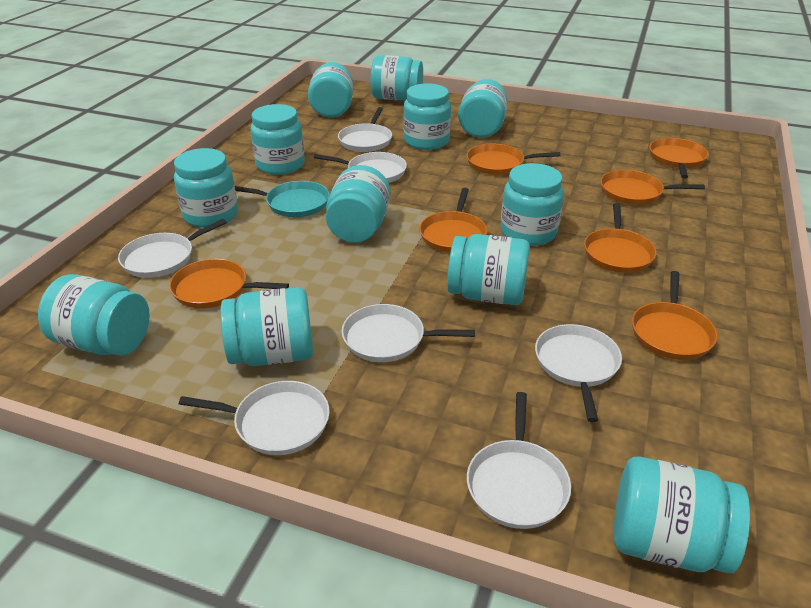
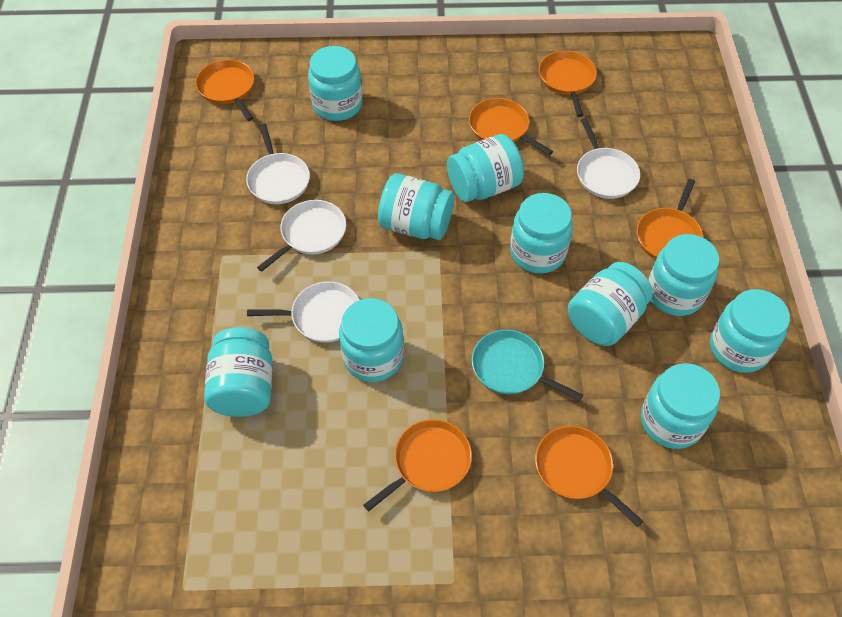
orange pan: 7 -> 6
turquoise jar: 12 -> 10
white pan: 7 -> 4

